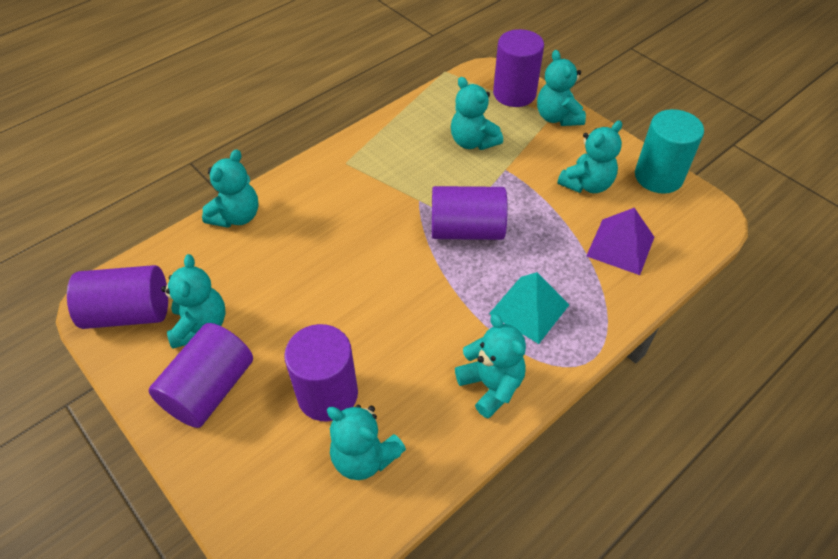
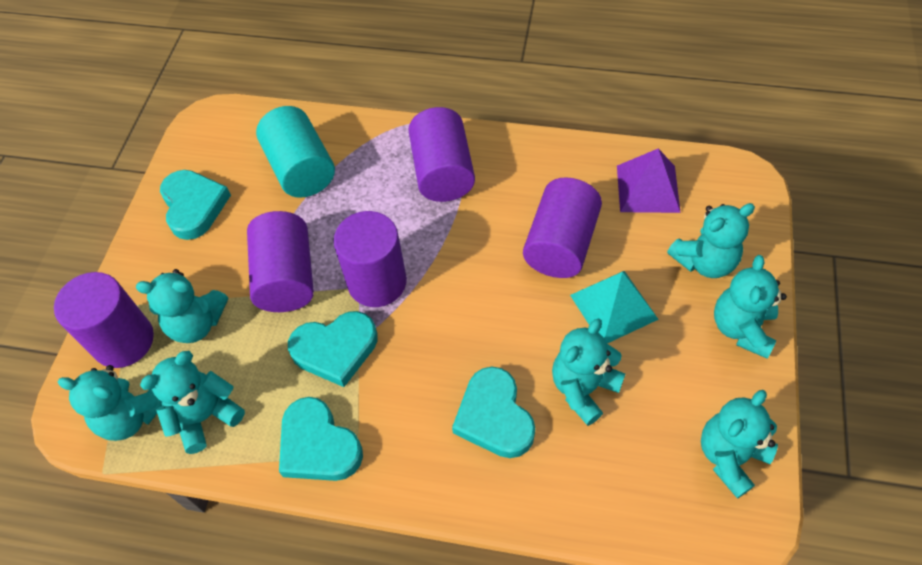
turquoise heart: 0 -> 4

